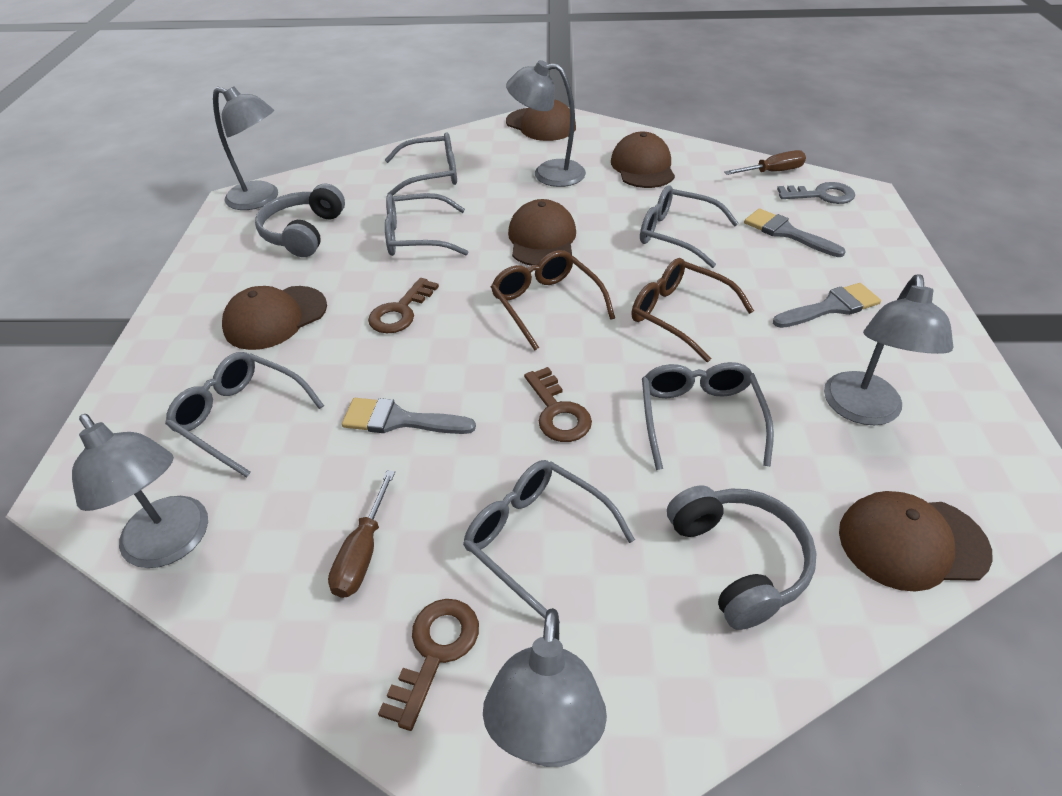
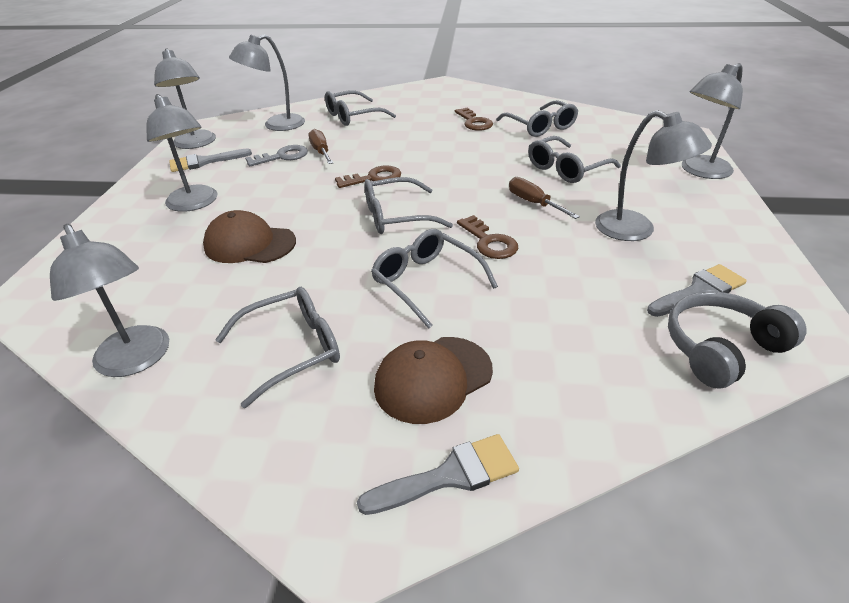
brown cap: 5 -> 2
brown glasses: 2 -> 0
grey headphones: 2 -> 1
grey lamp: 5 -> 6

